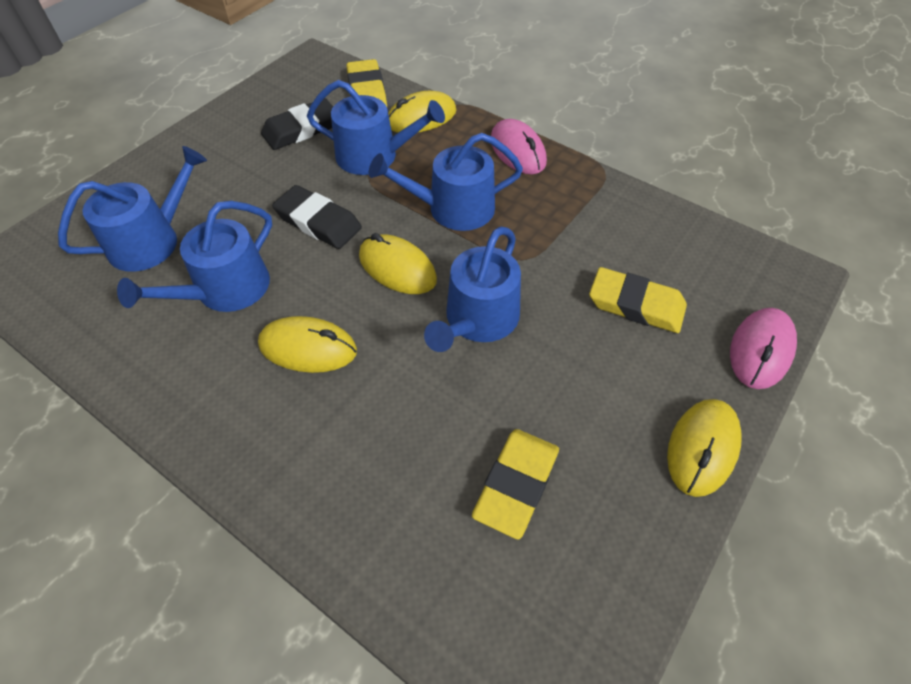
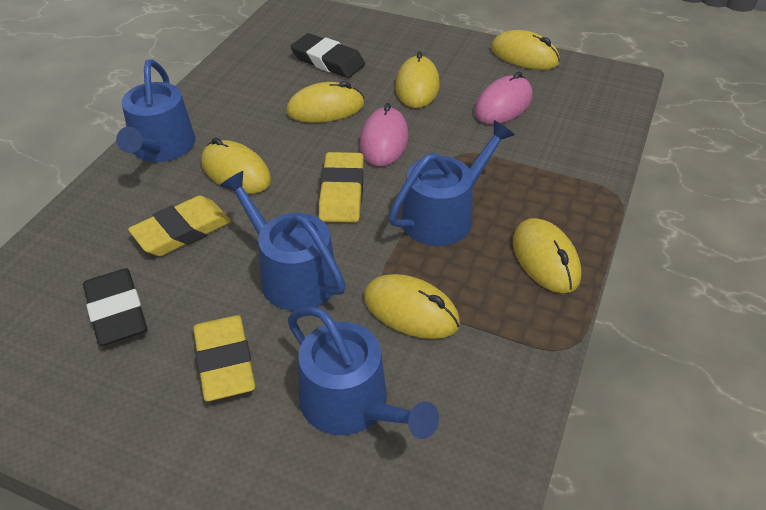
blue watering can: 5 -> 4
yellow mouse: 4 -> 6

